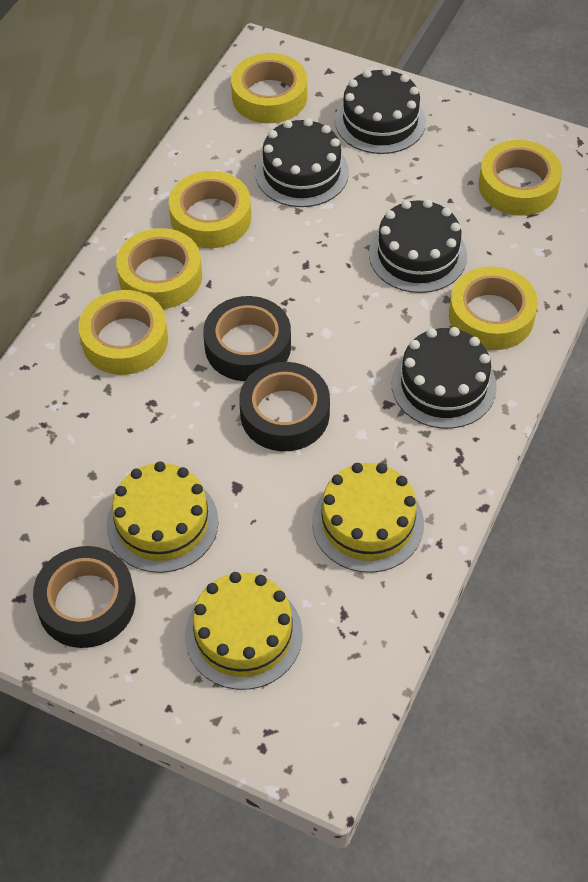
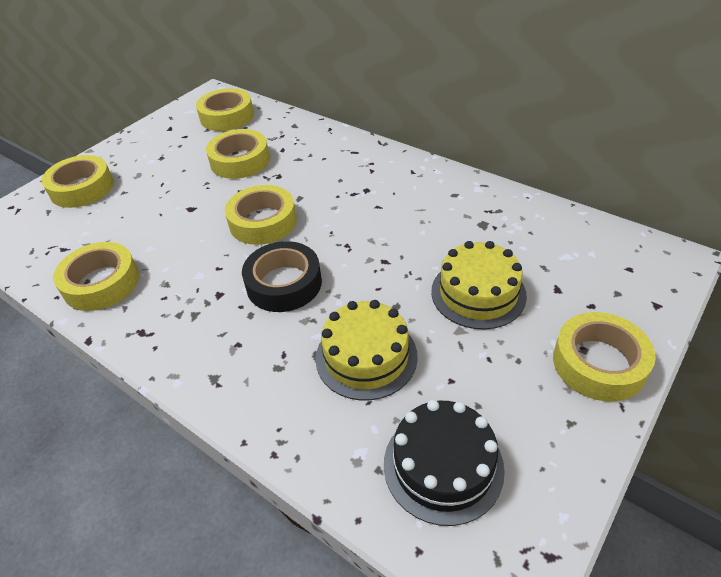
black cake: 4 -> 1
black tape: 3 -> 1
yellow cake: 3 -> 2

